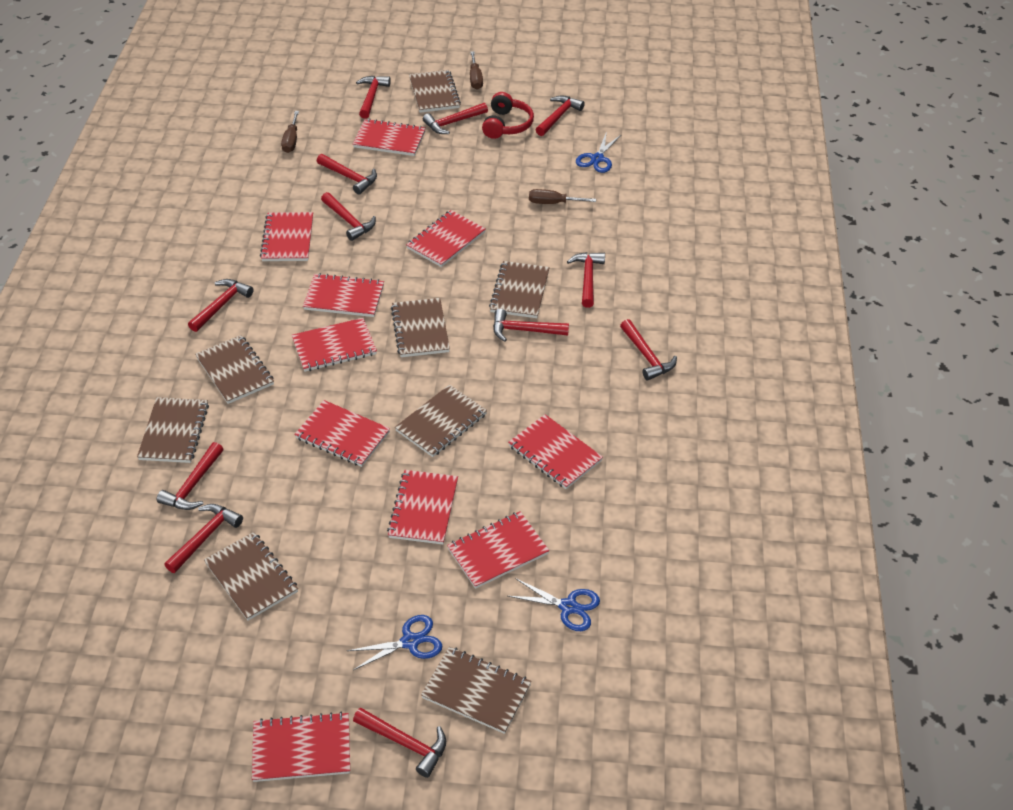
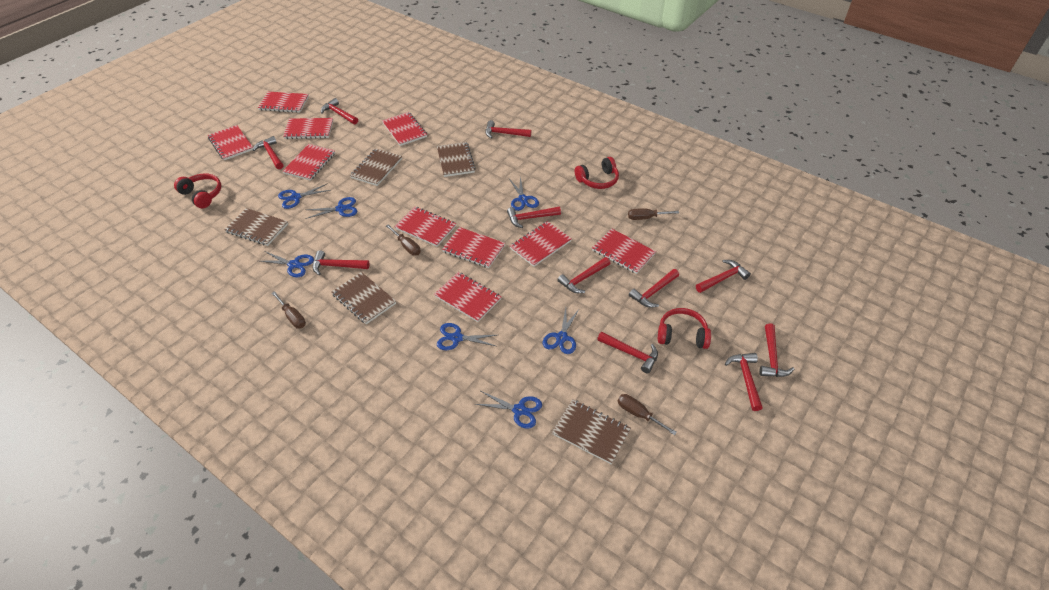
blue scissors: 3 -> 7
brown notebook: 8 -> 5
brown screwdriver: 3 -> 4
red hammer: 12 -> 11
red headphones: 1 -> 3

